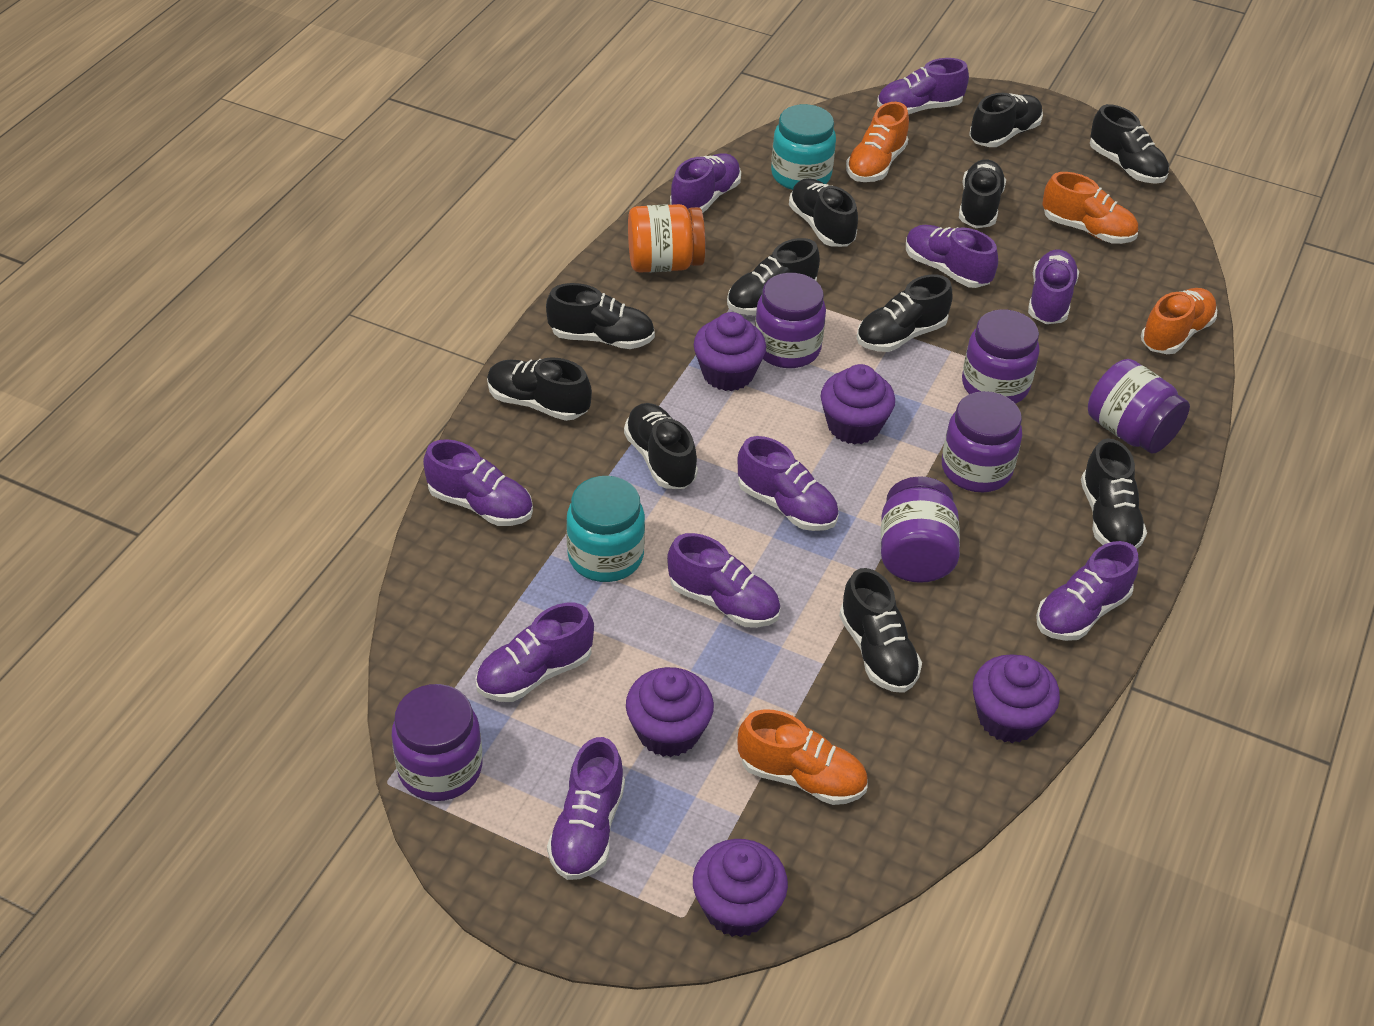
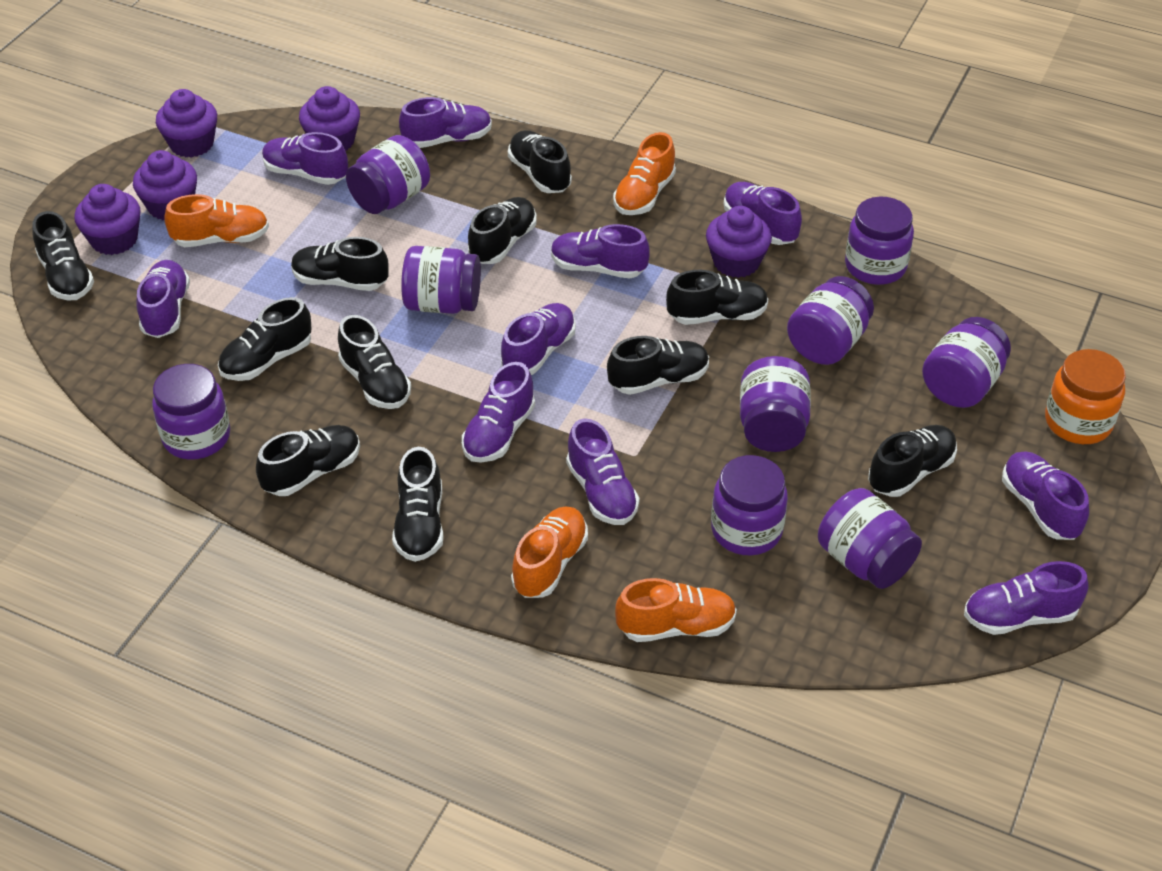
purple jar: 6 -> 9
turquoise jar: 2 -> 0

